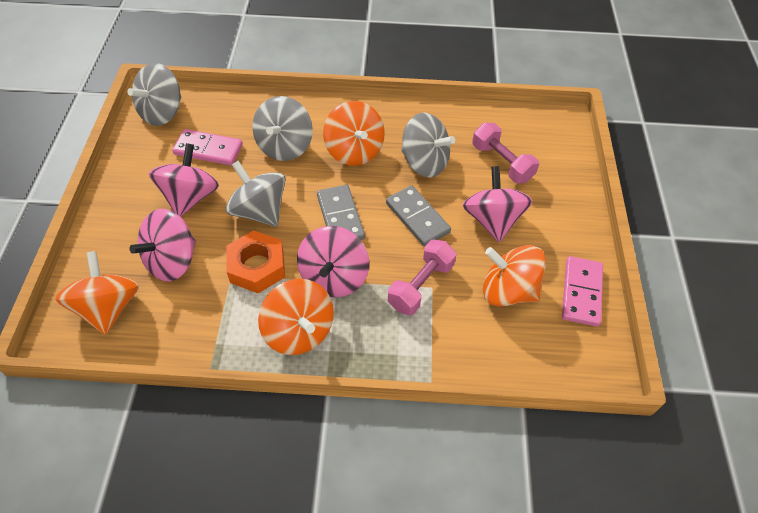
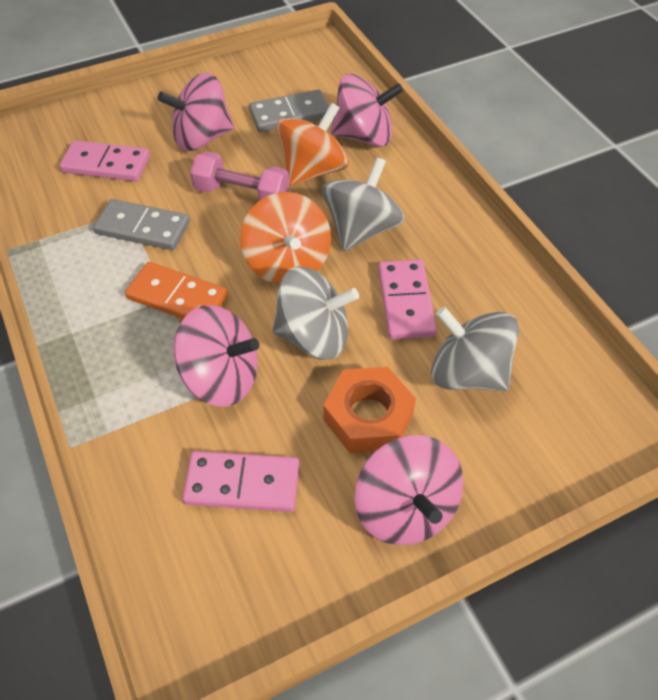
grey spinning top: 4 -> 3
orange domino: 0 -> 1
orange spinning top: 4 -> 2
pink domino: 2 -> 3
pink dumbbell: 2 -> 1

